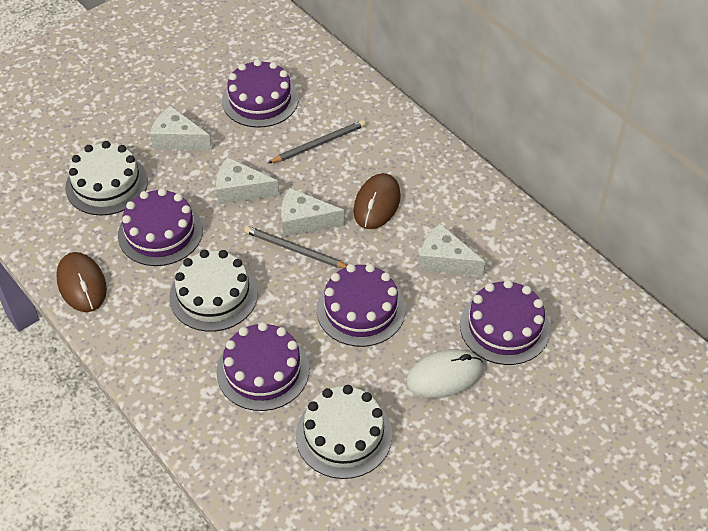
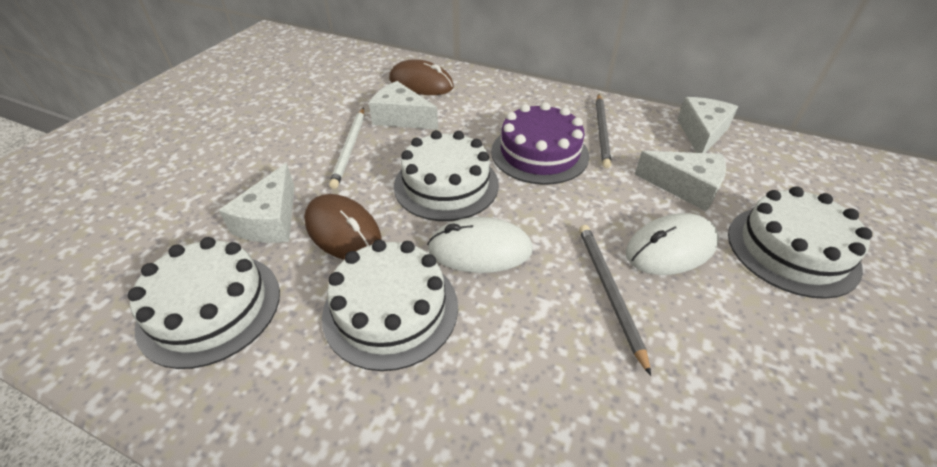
purple cake: 5 -> 1
white cake: 3 -> 4
white mouse: 1 -> 2
white pencil: 0 -> 1

